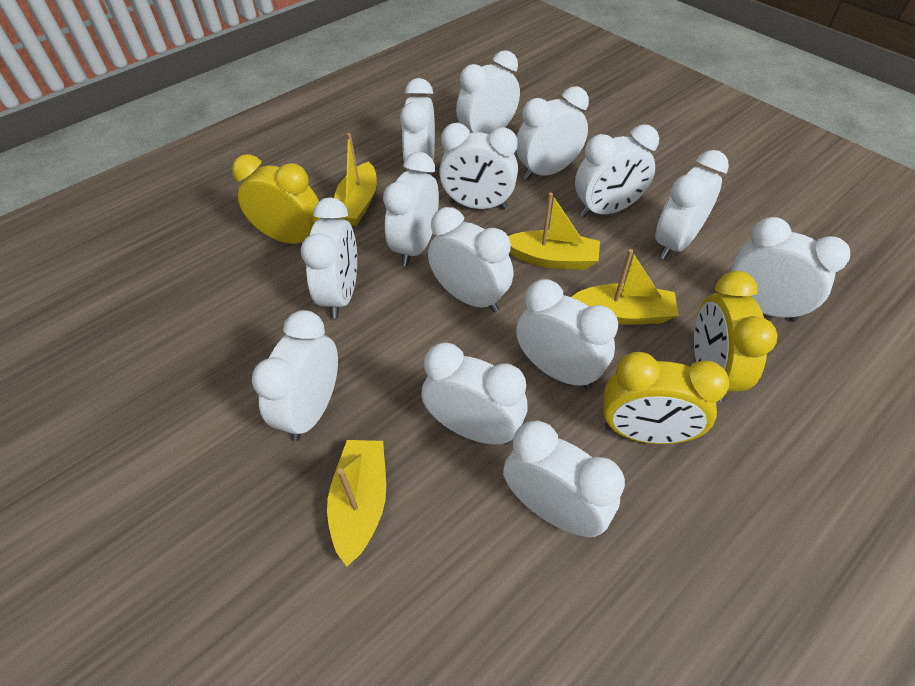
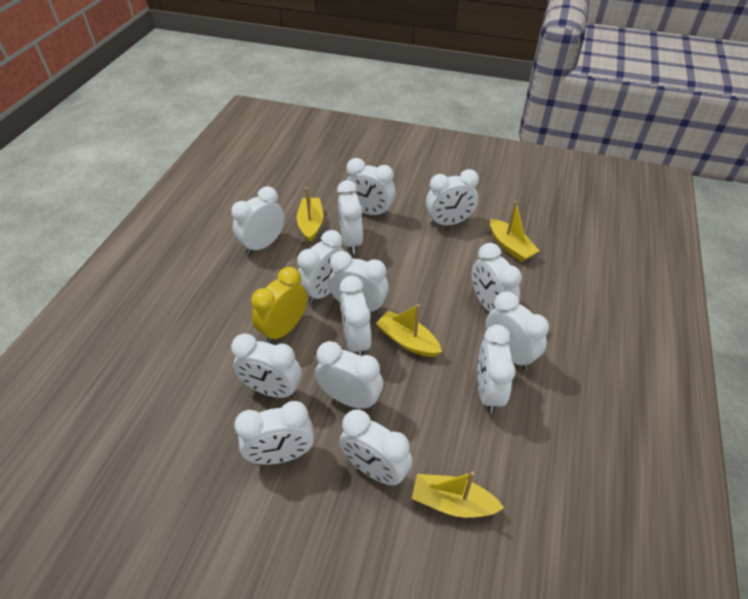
yellow clock: 3 -> 1

